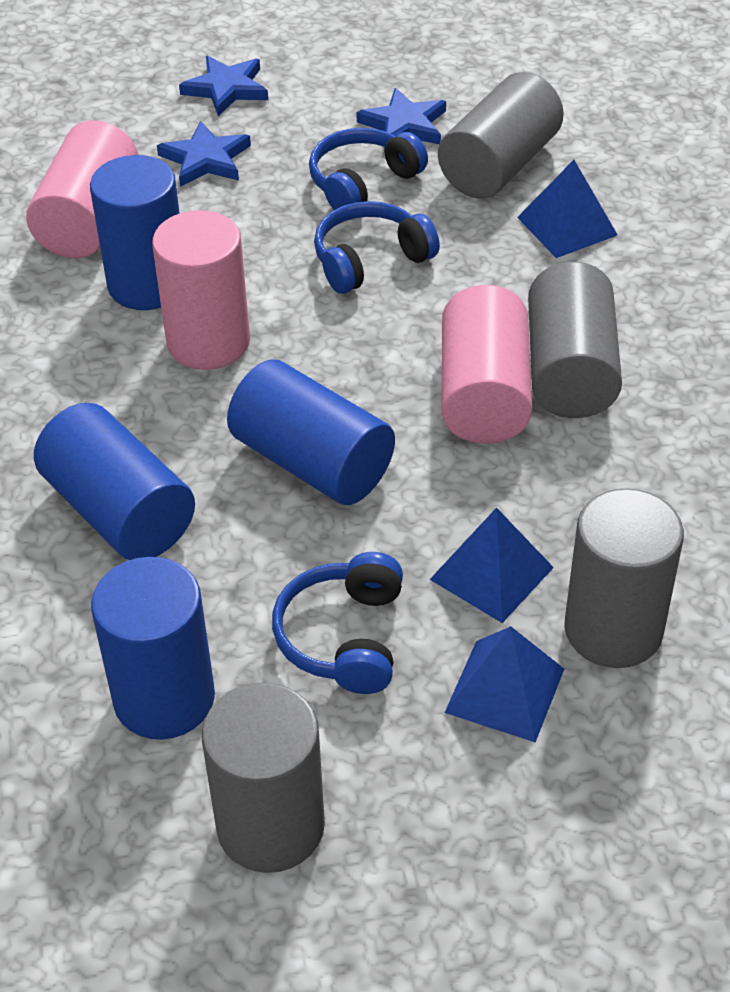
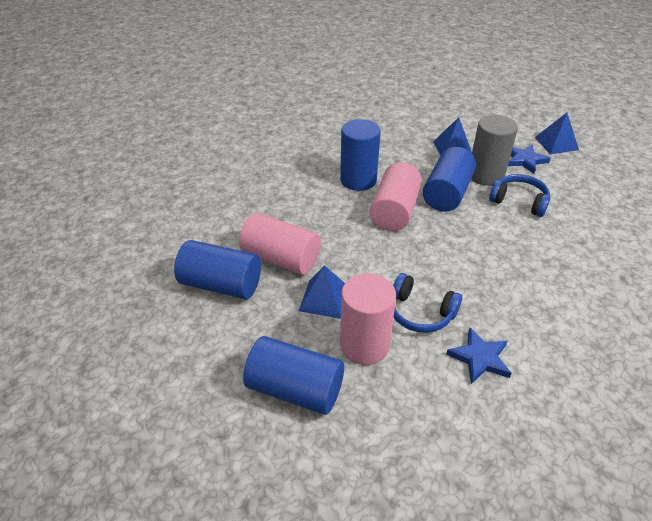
blue headphones: 3 -> 2
blue star: 3 -> 2
grey cylinder: 4 -> 1

